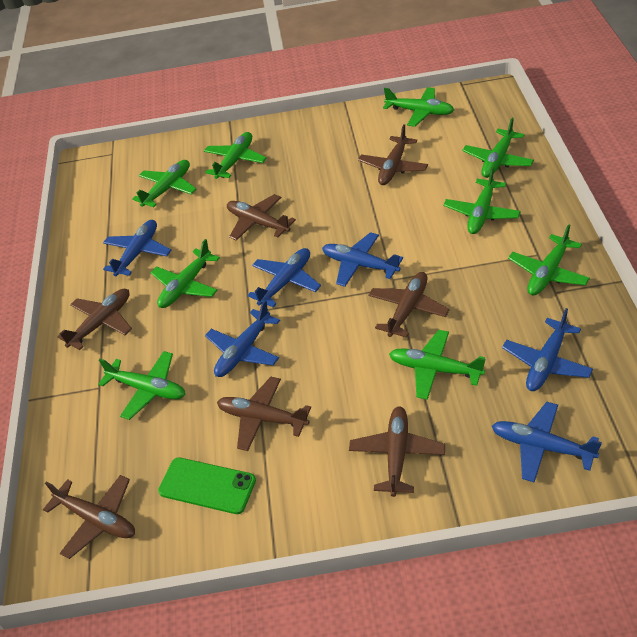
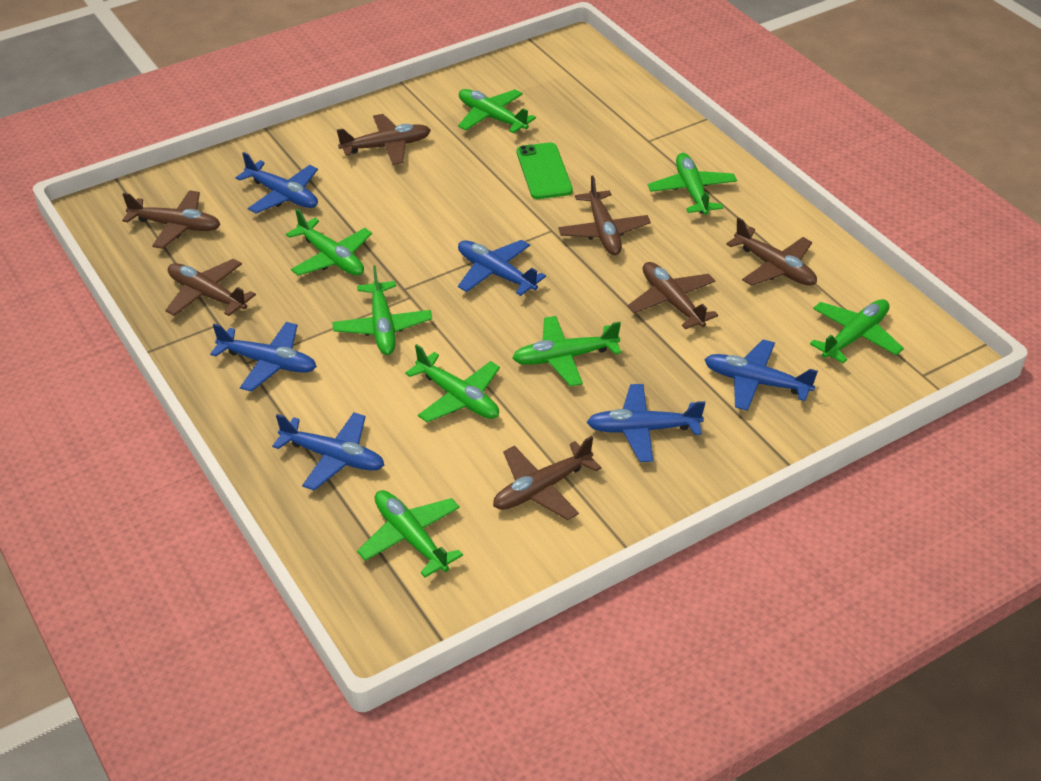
green plane: 9 -> 8

